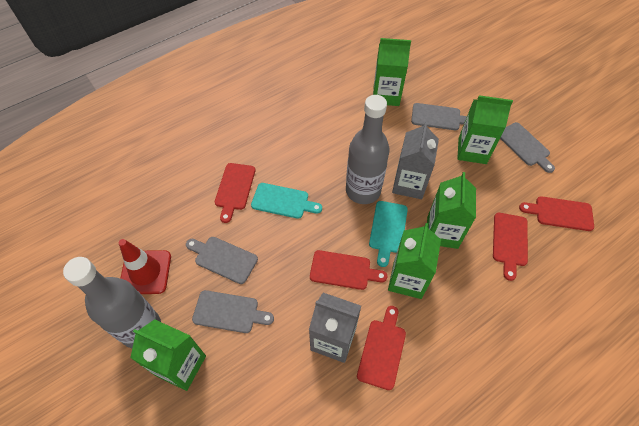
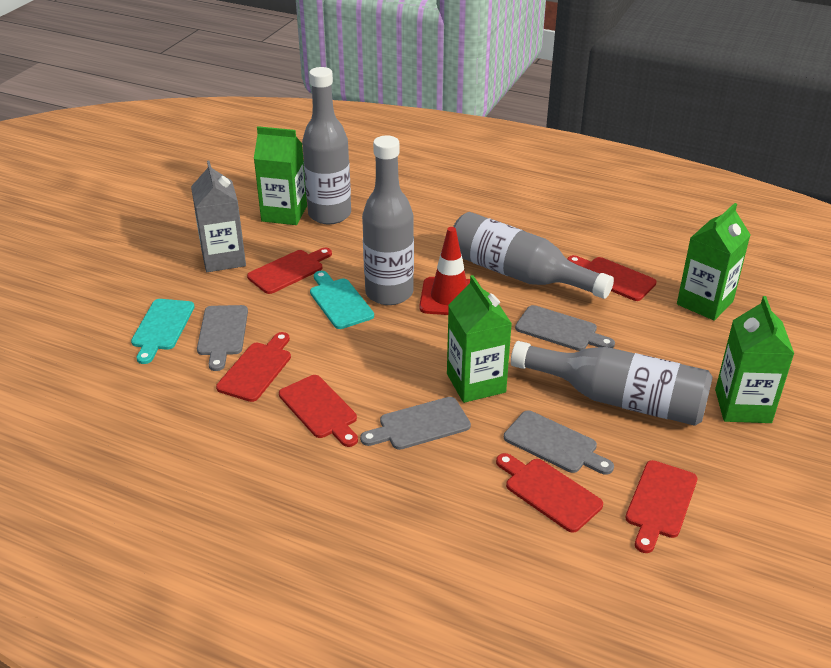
green carton: 5 -> 4
grey bottle: 2 -> 4
grey carton: 2 -> 1
red cutting board: 5 -> 6

